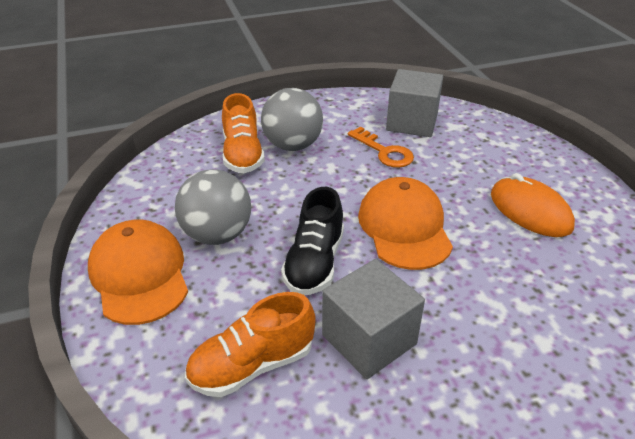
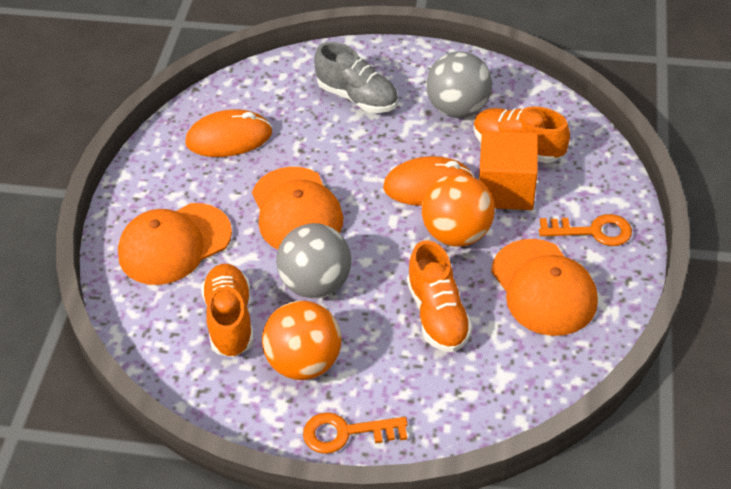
black shoe: 1 -> 0
grey cube: 2 -> 0
grey shoe: 0 -> 1
orange ball: 0 -> 2
orange cap: 2 -> 3
orange cube: 0 -> 1
orange key: 1 -> 2
orange mouse: 1 -> 2
orange shoe: 2 -> 3

